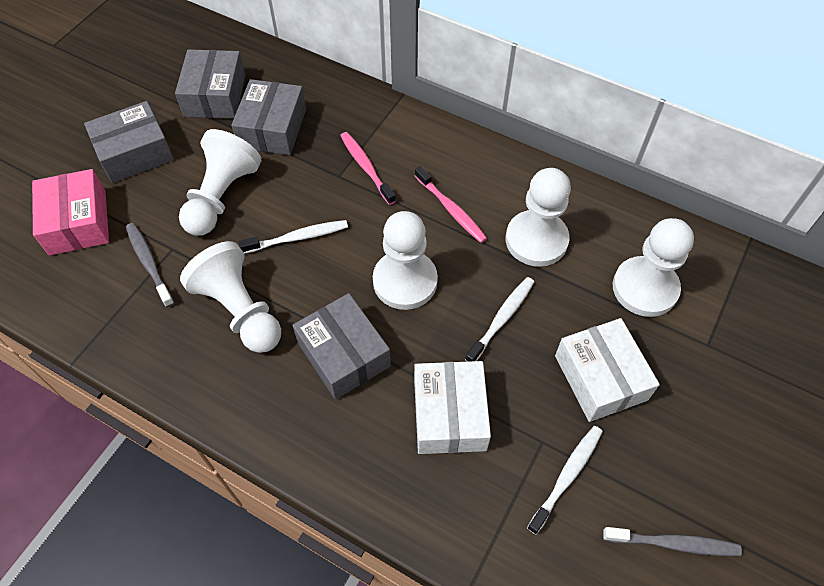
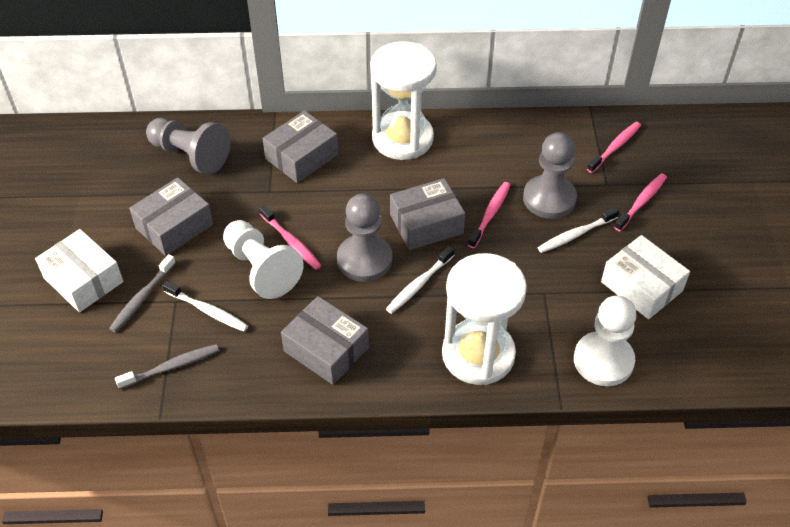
grey pawn: 0 -> 3
pink box: 1 -> 0
pink toothbrush: 2 -> 4
white hourglass: 0 -> 2
white pawn: 5 -> 2

